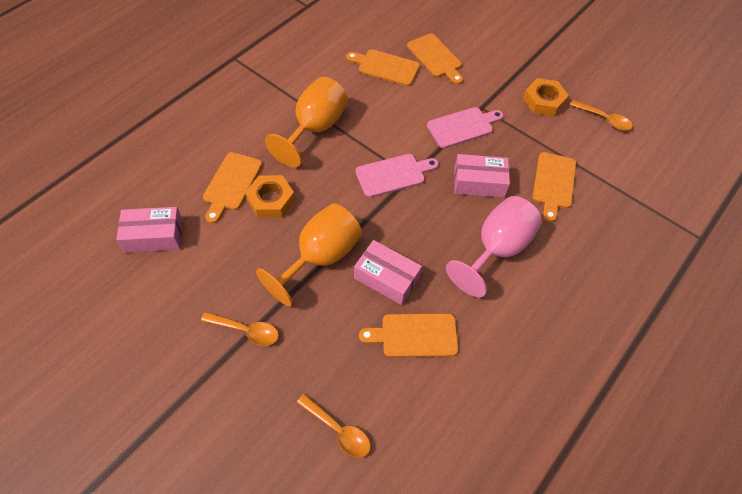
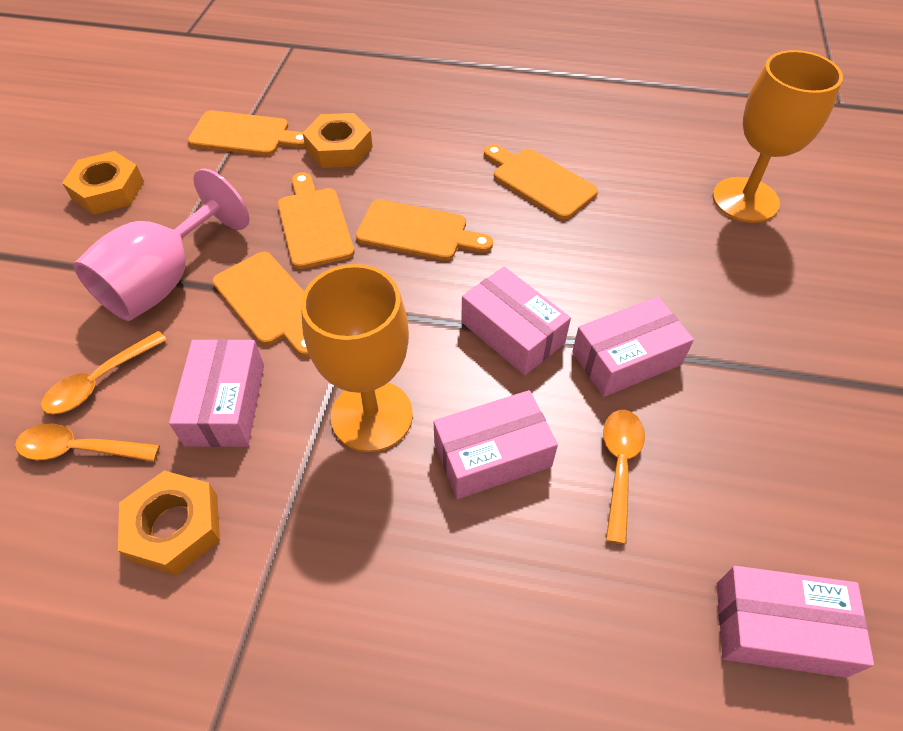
orange nut: 2 -> 3
pink box: 3 -> 5
pink cutting board: 2 -> 0

